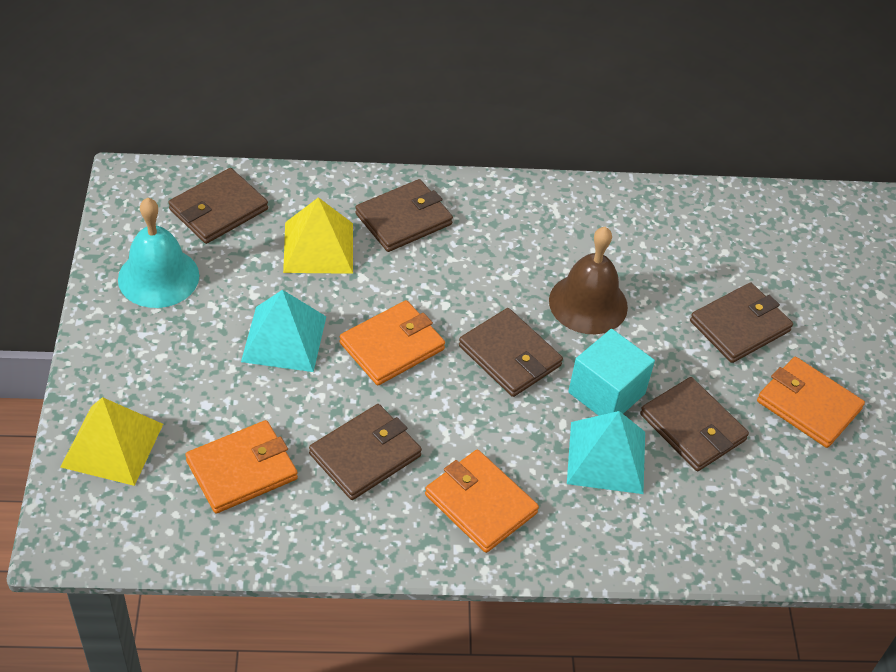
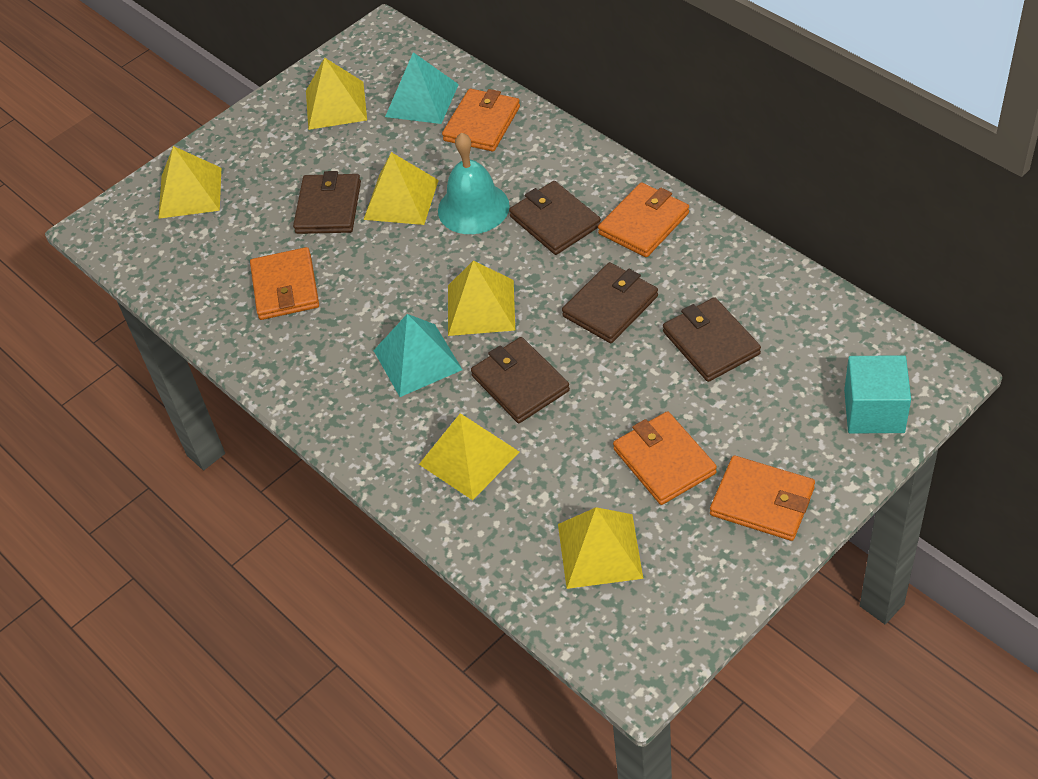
brown bell: 1 -> 0
brown wallet: 6 -> 5
orange wallet: 4 -> 5
yellow pyramid: 2 -> 6

